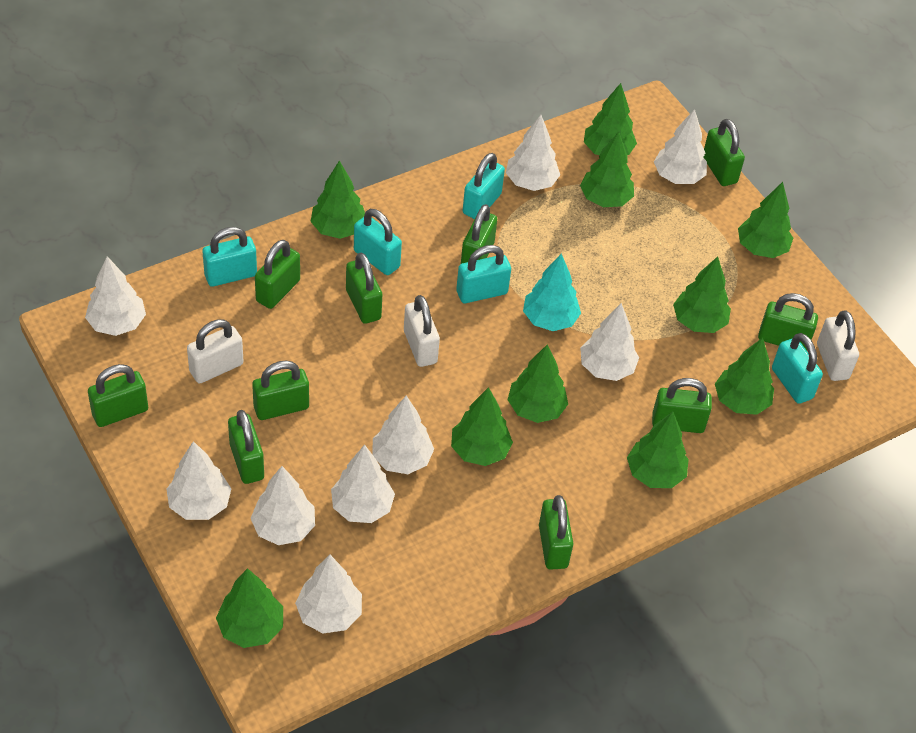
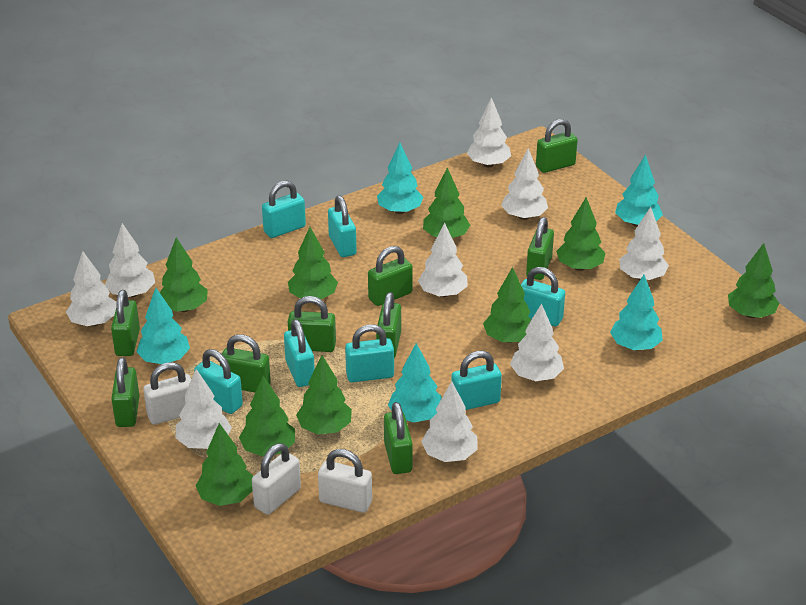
green padlock: 10 -> 9
green tree: 10 -> 9
turquoise padlock: 5 -> 7
turquoise tree: 1 -> 5

